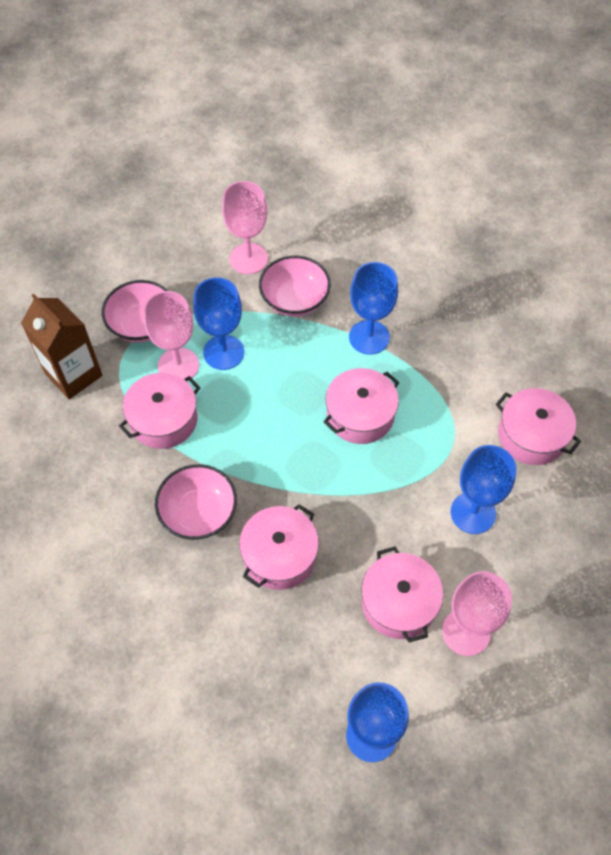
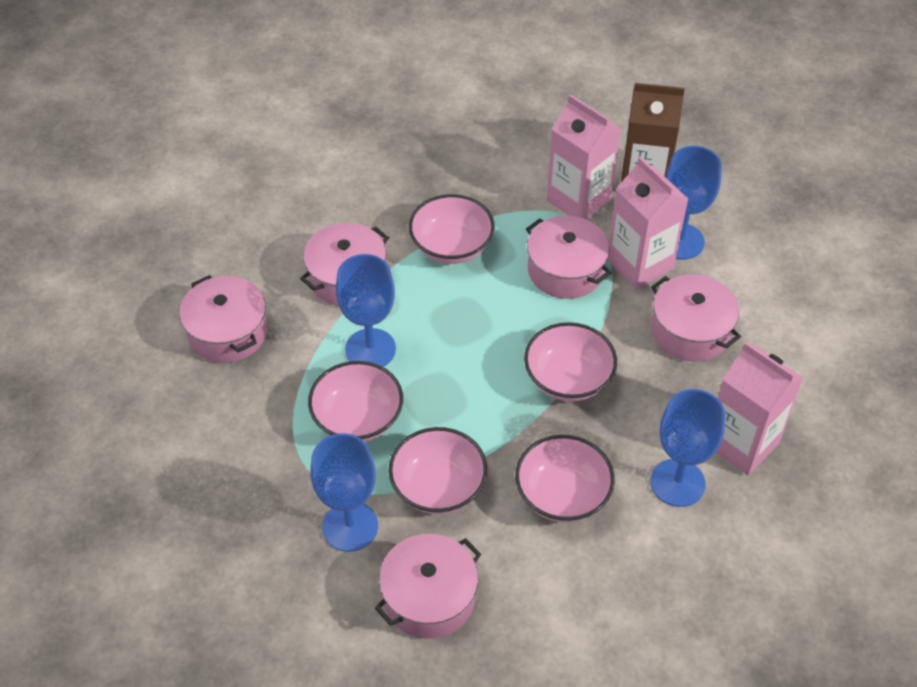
pink bowl: 3 -> 5
pink carton: 0 -> 3
pink goblet: 3 -> 0

